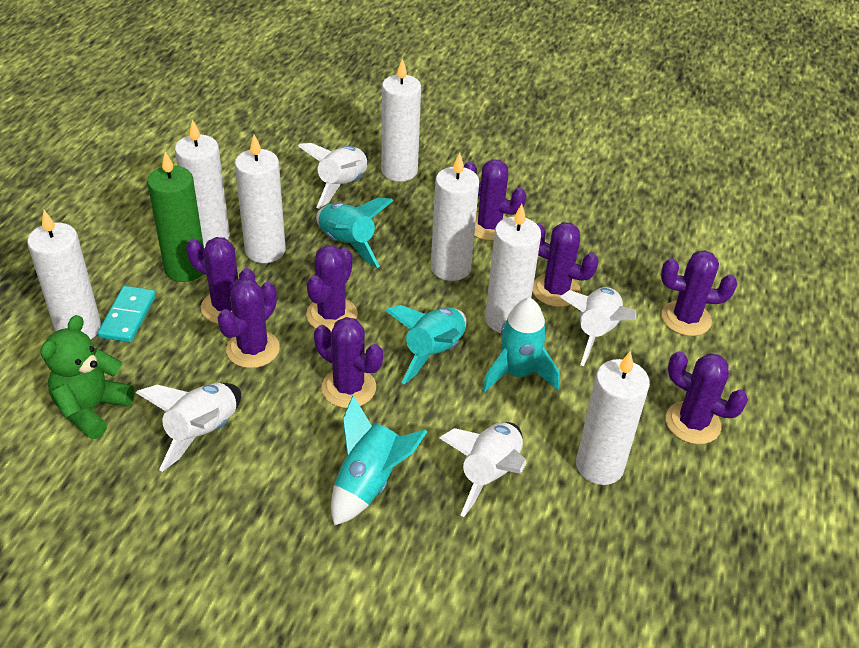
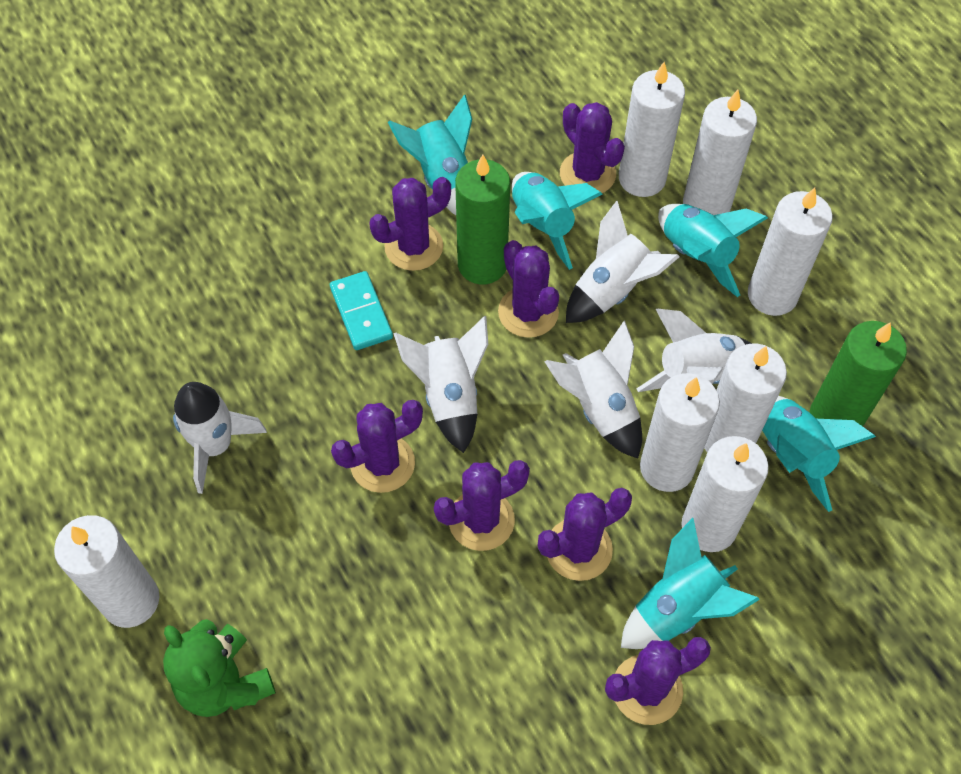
green candle: 1 -> 2
purple cactus: 8 -> 7
turquoise rocket: 4 -> 5
white rocket: 4 -> 5

